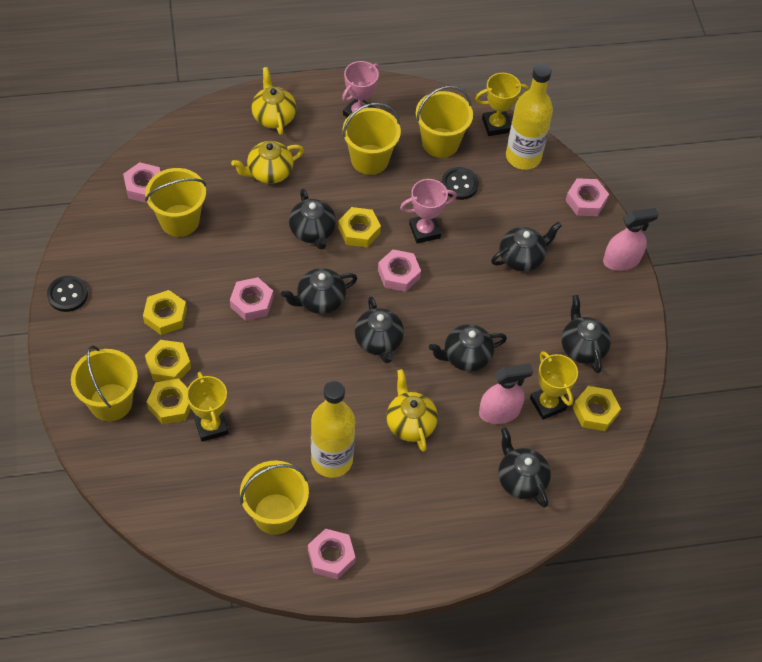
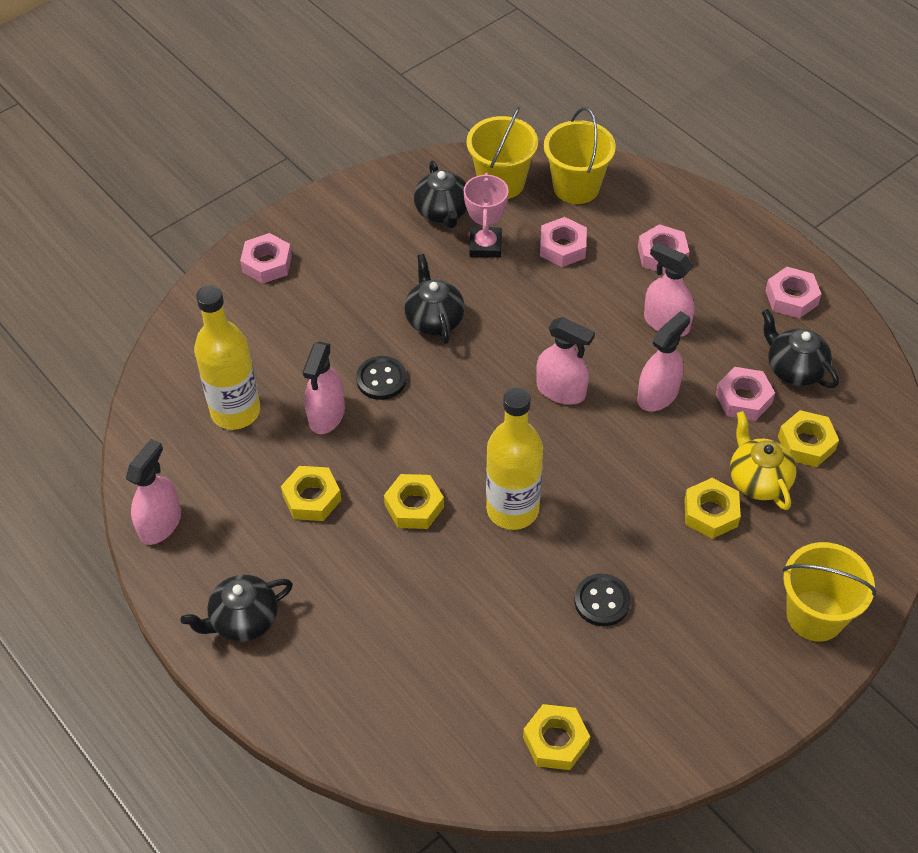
black teapot: 7 -> 4
pink spray bottle: 2 -> 5
pink trophy: 2 -> 1
yellow bucket: 5 -> 3
yellow teapot: 3 -> 1
yellow trophy: 3 -> 0

